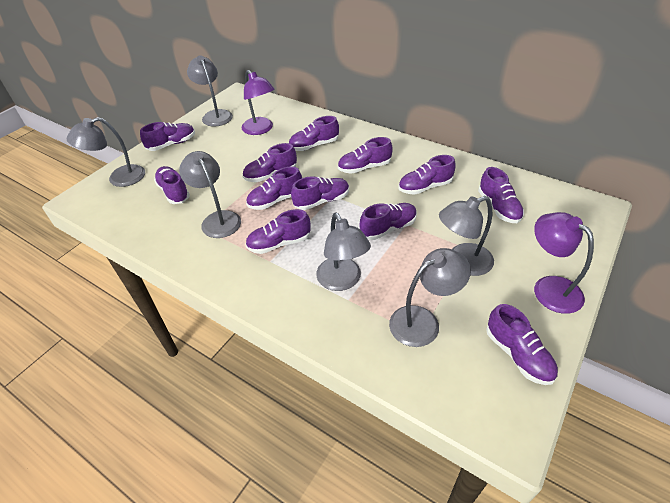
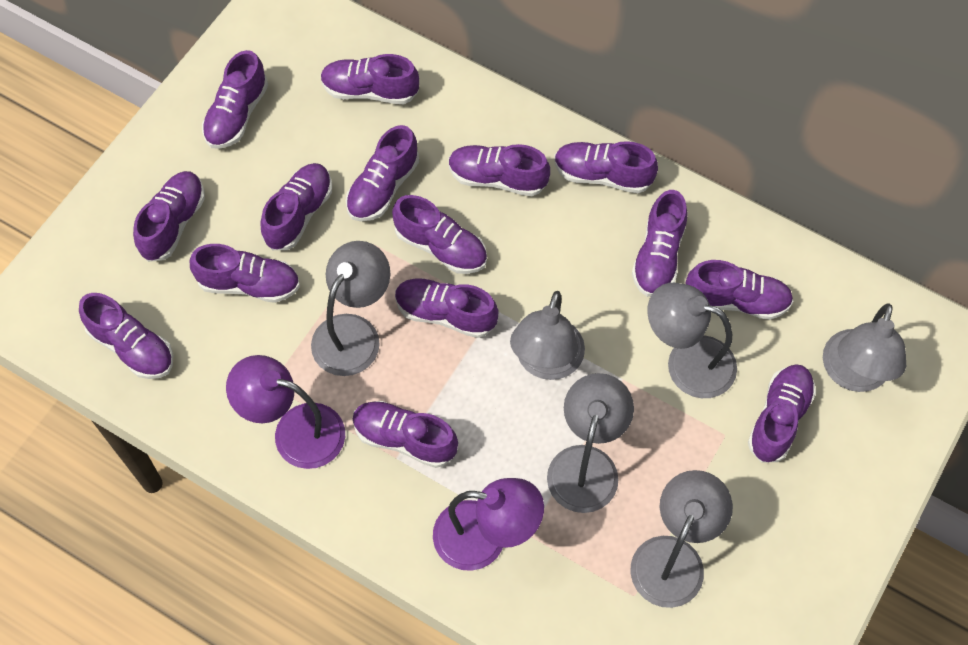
purple shoe: 12 -> 15

